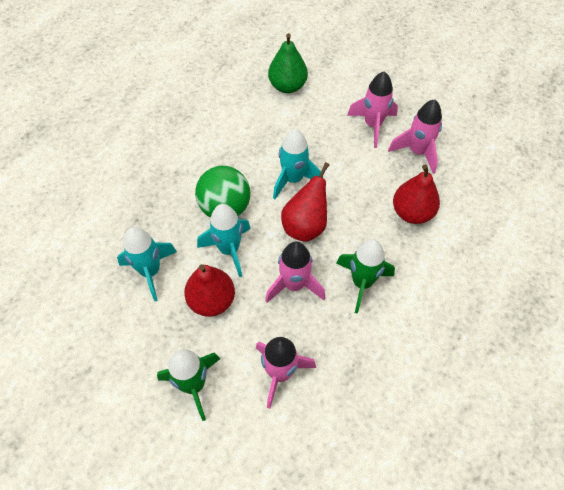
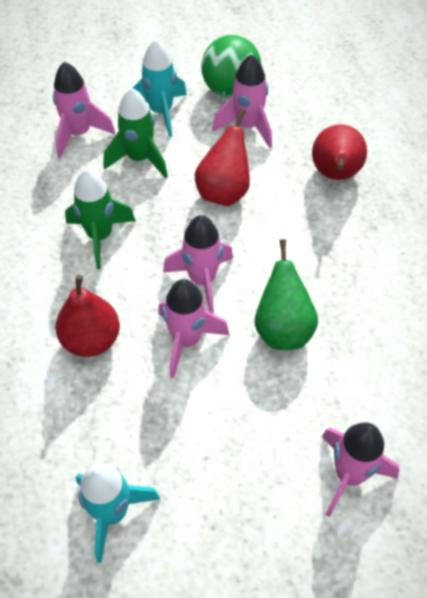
pink rocket: 4 -> 5
turquoise rocket: 3 -> 2

